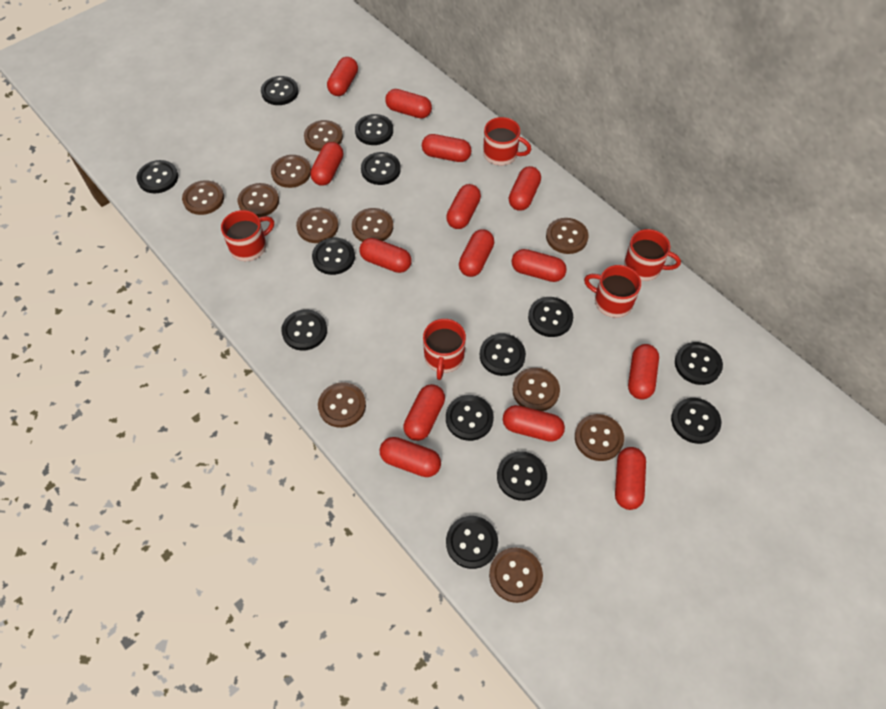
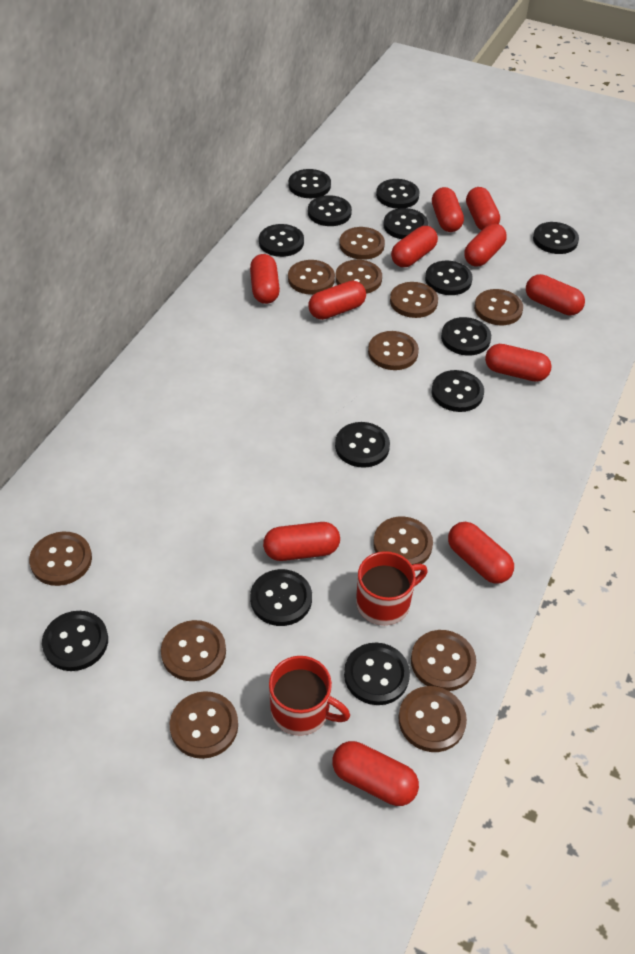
brown button: 11 -> 12
red capsule: 14 -> 11
red mug: 5 -> 2

